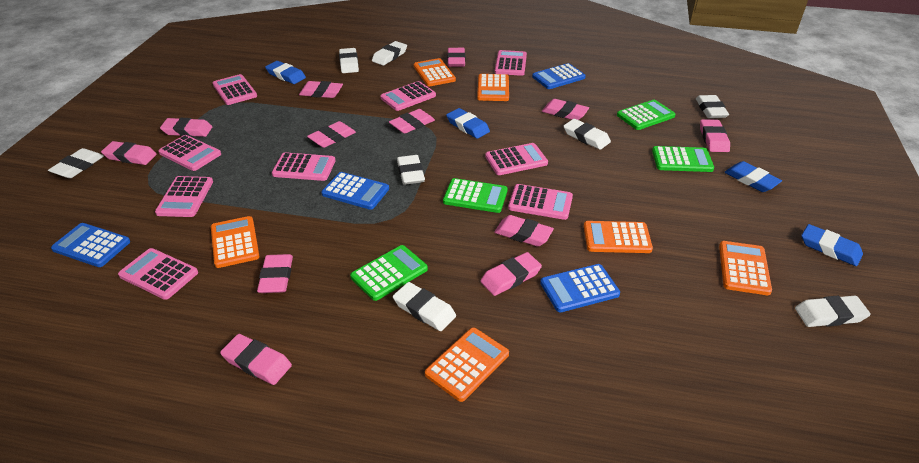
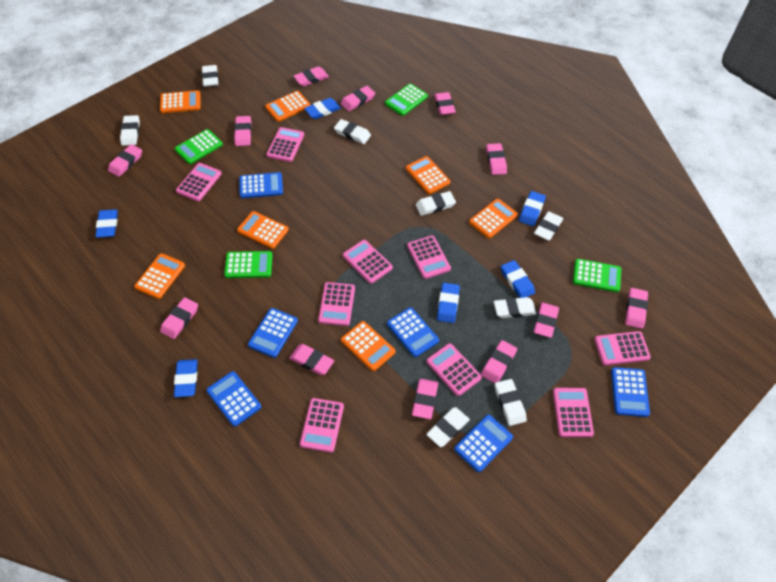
blue calculator: 4 -> 6
blue eraser: 4 -> 6
orange calculator: 6 -> 7

